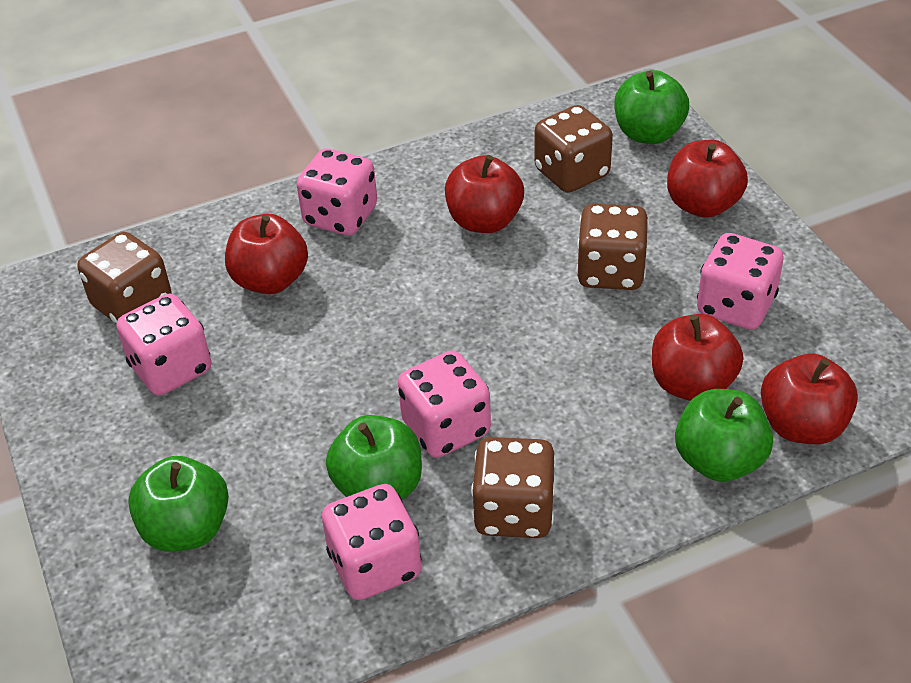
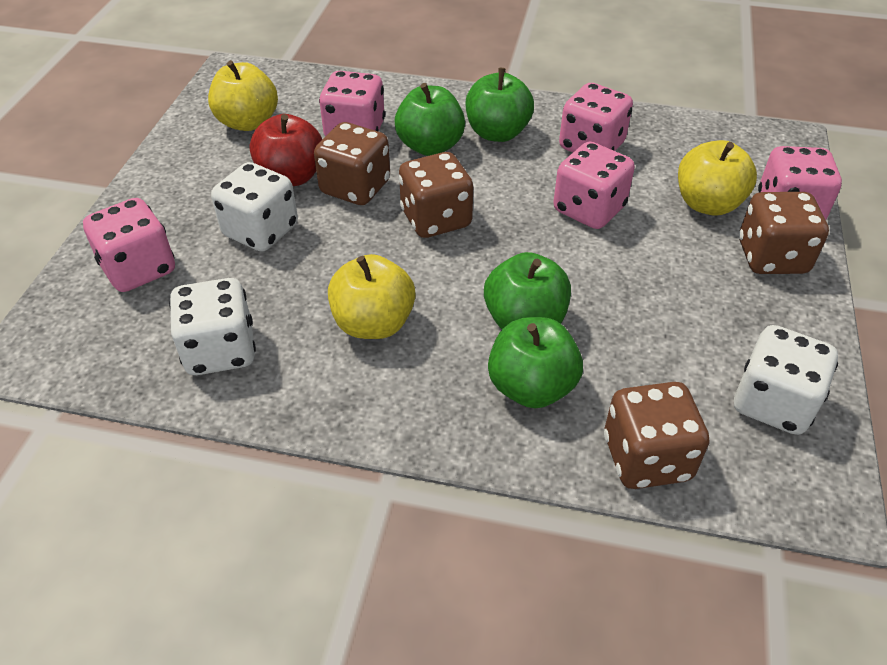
red apple: 5 -> 1
white dice: 0 -> 3
yellow apple: 0 -> 3

